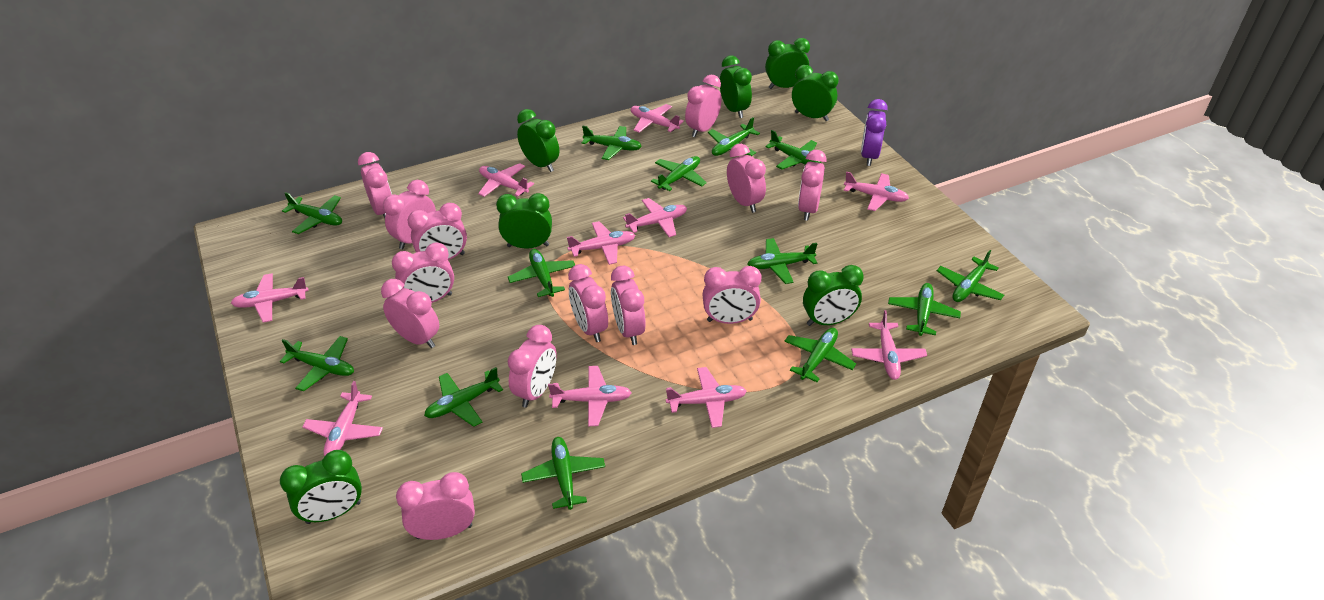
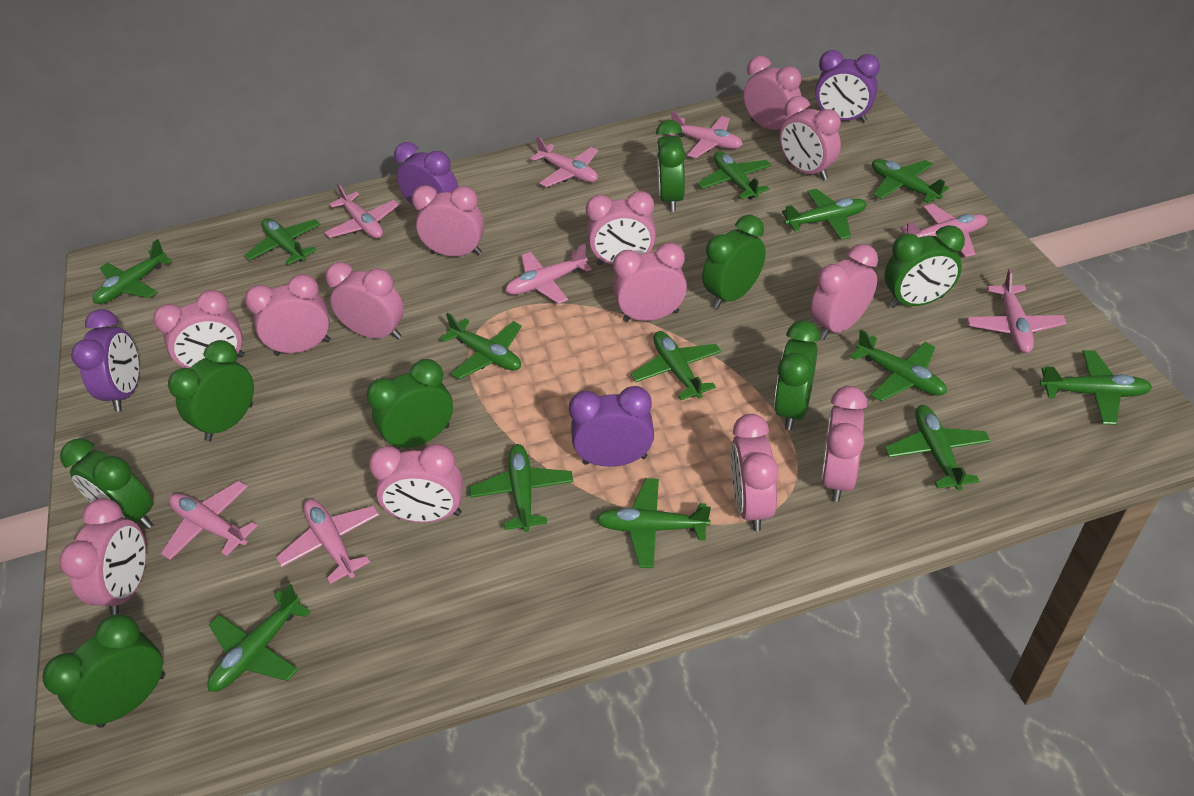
green clock: 7 -> 8
pink plane: 10 -> 8
purple clock: 1 -> 4

